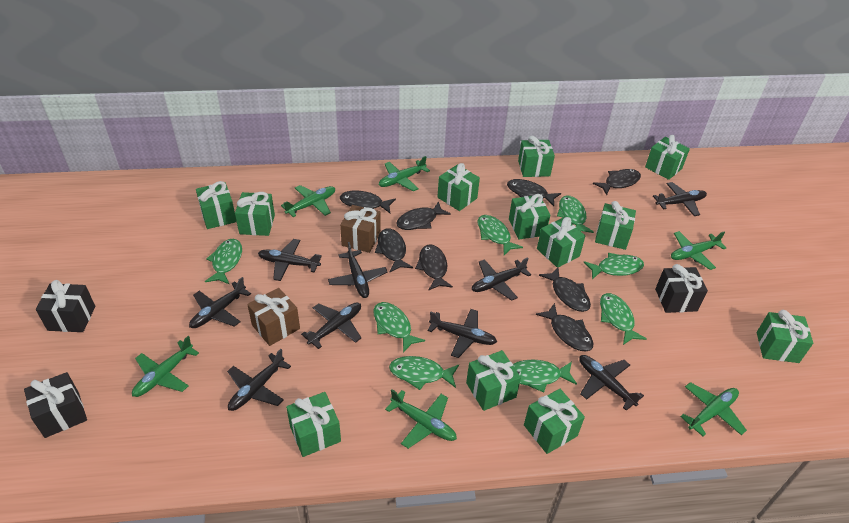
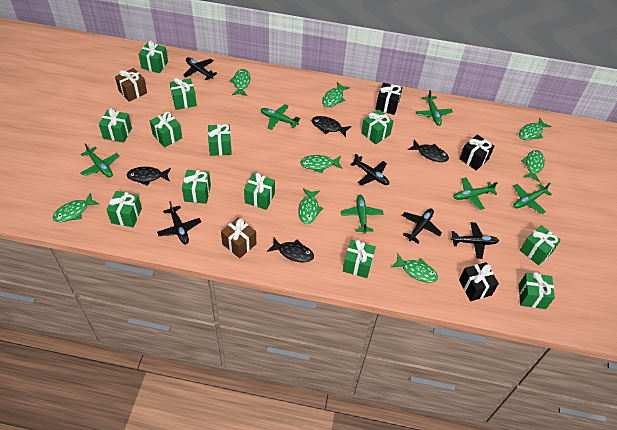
black fish: 8 -> 4
black plane: 9 -> 5

